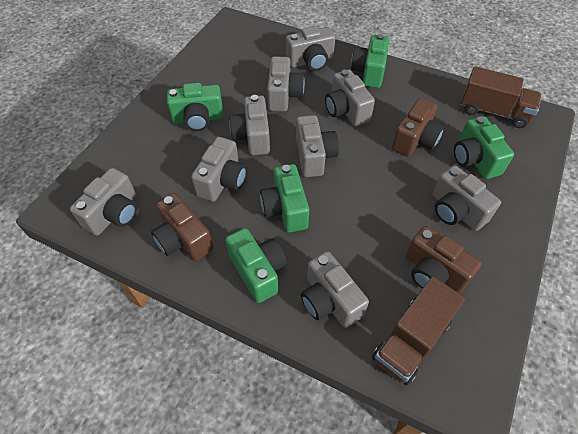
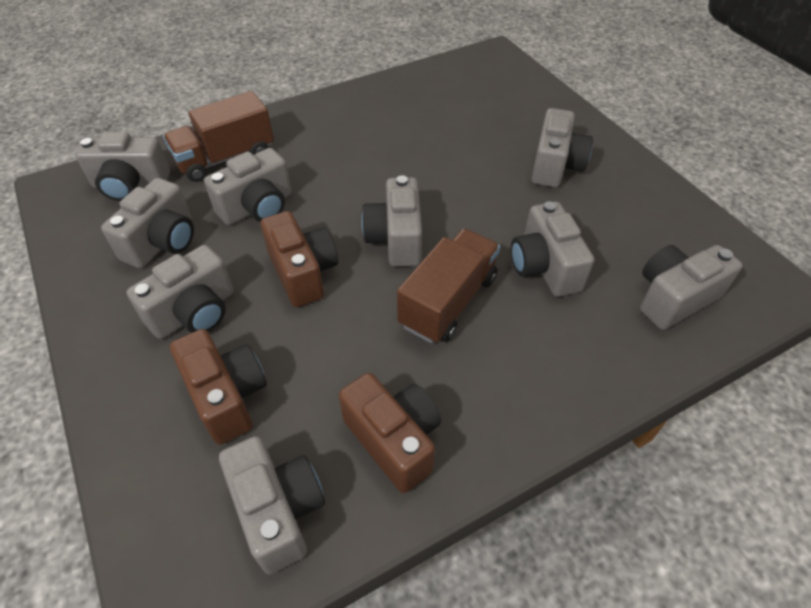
green camera: 5 -> 0

